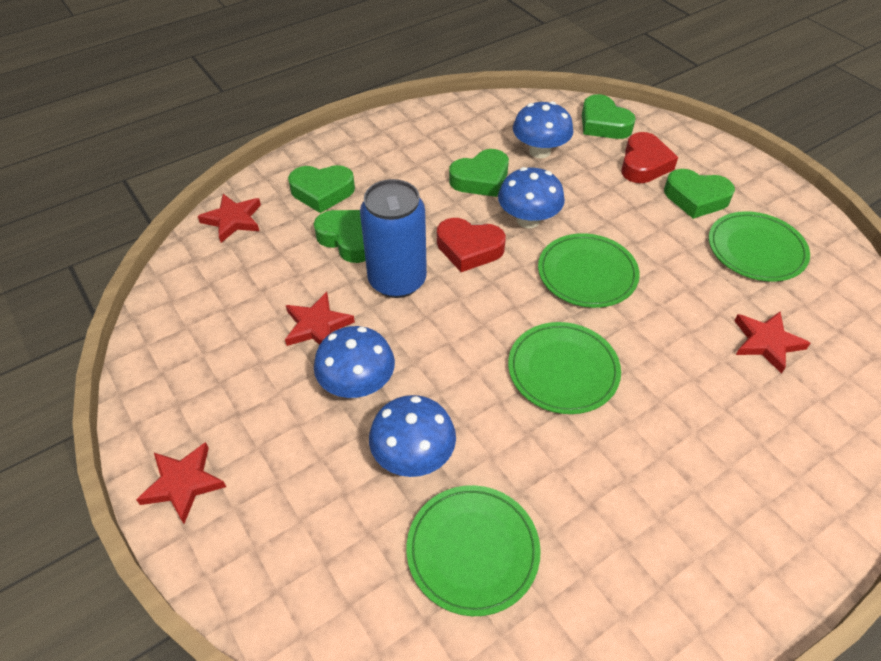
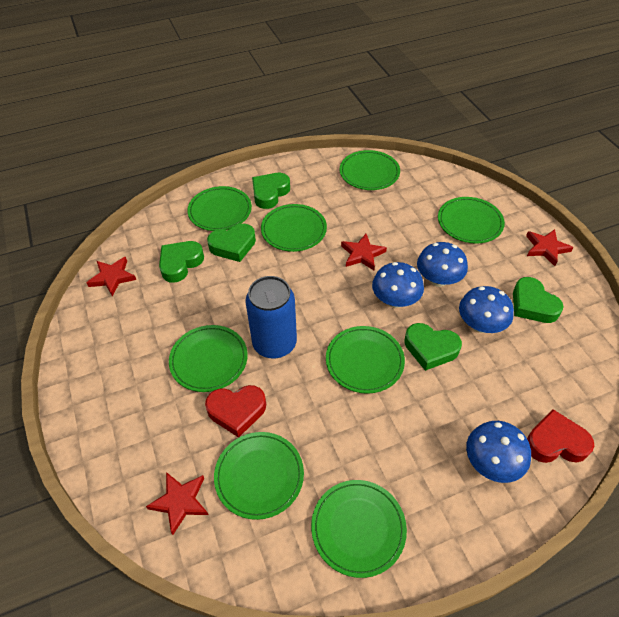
green plate: 4 -> 8

